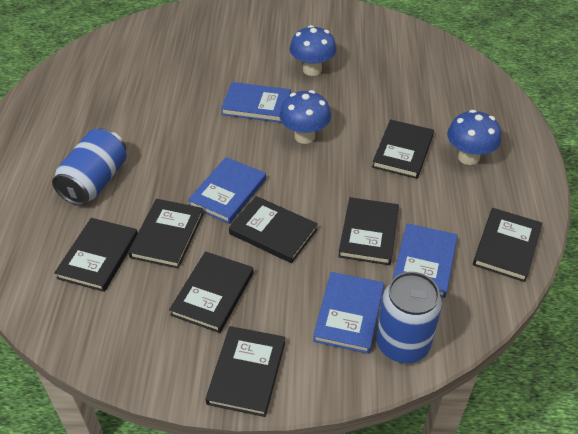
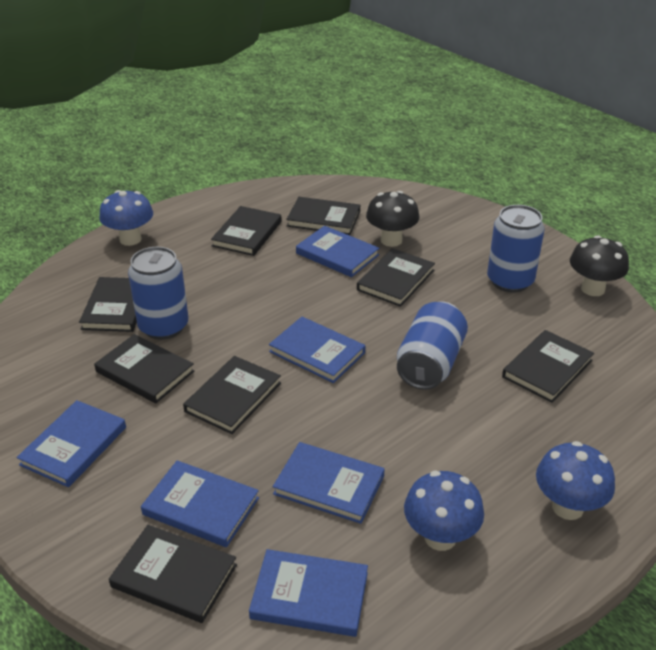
black mushroom: 0 -> 2
blue book: 4 -> 6
blue can: 2 -> 3

